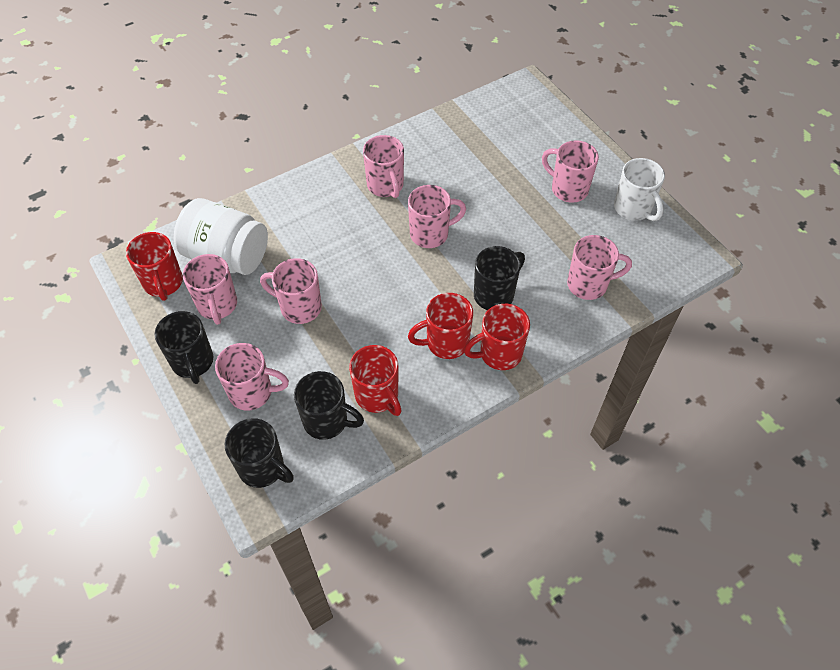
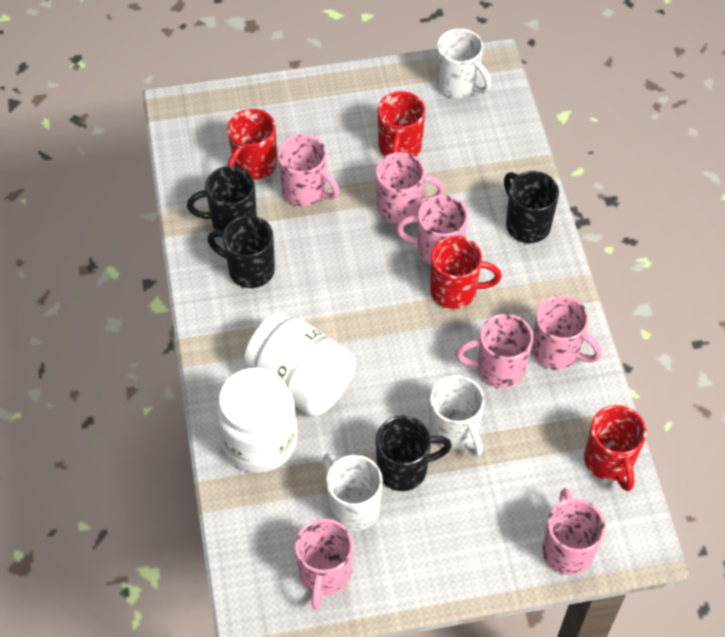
white jar: 1 -> 2
white mug: 1 -> 3

